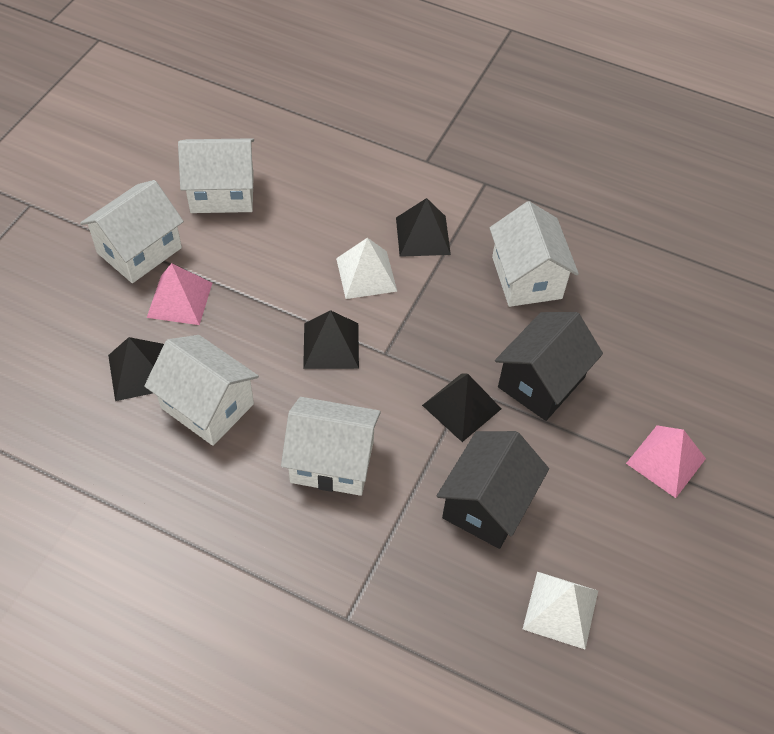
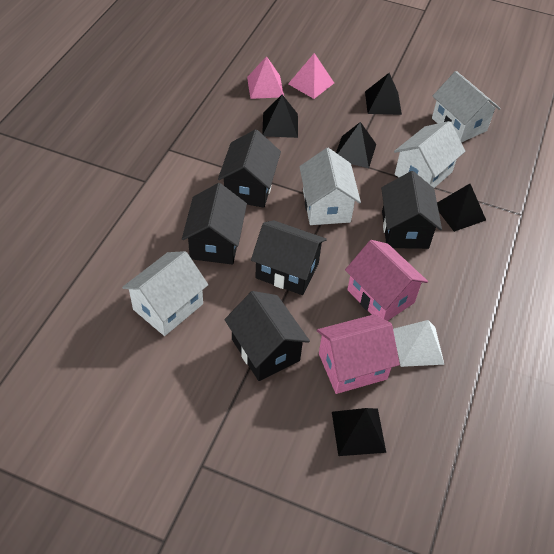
black house: 2 -> 5
black pyramid: 4 -> 5
pink house: 0 -> 2
white house: 5 -> 4
white pyramid: 2 -> 1

